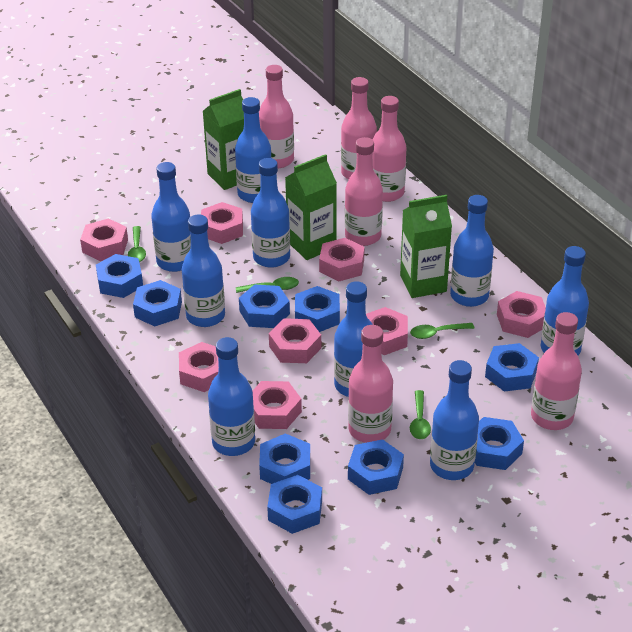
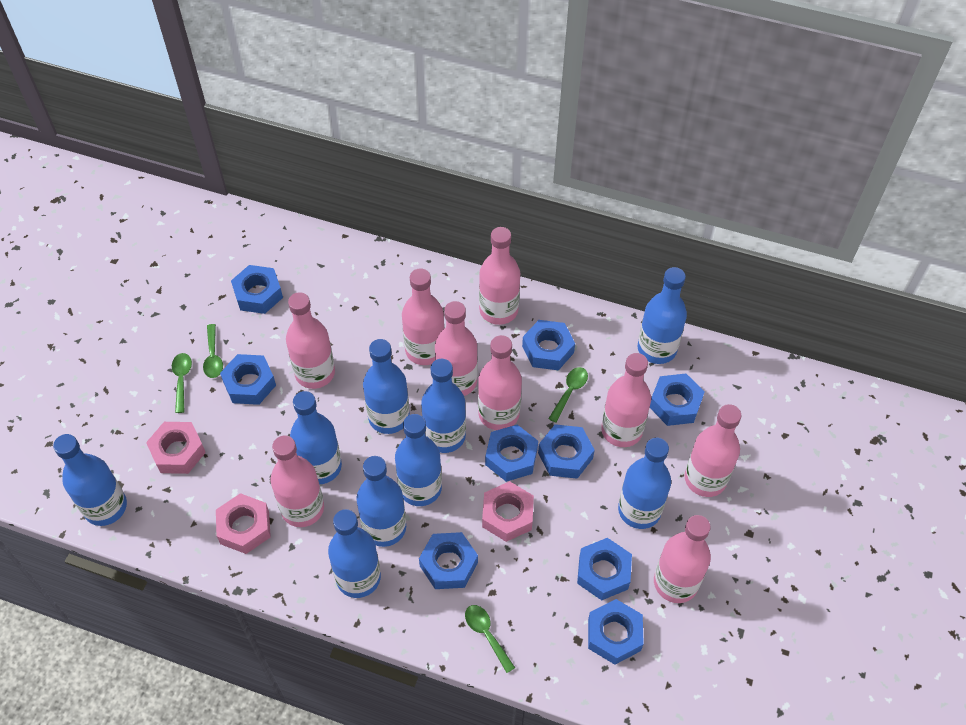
green carton: 3 -> 0
pink bottle: 6 -> 9
pink nut: 8 -> 3

